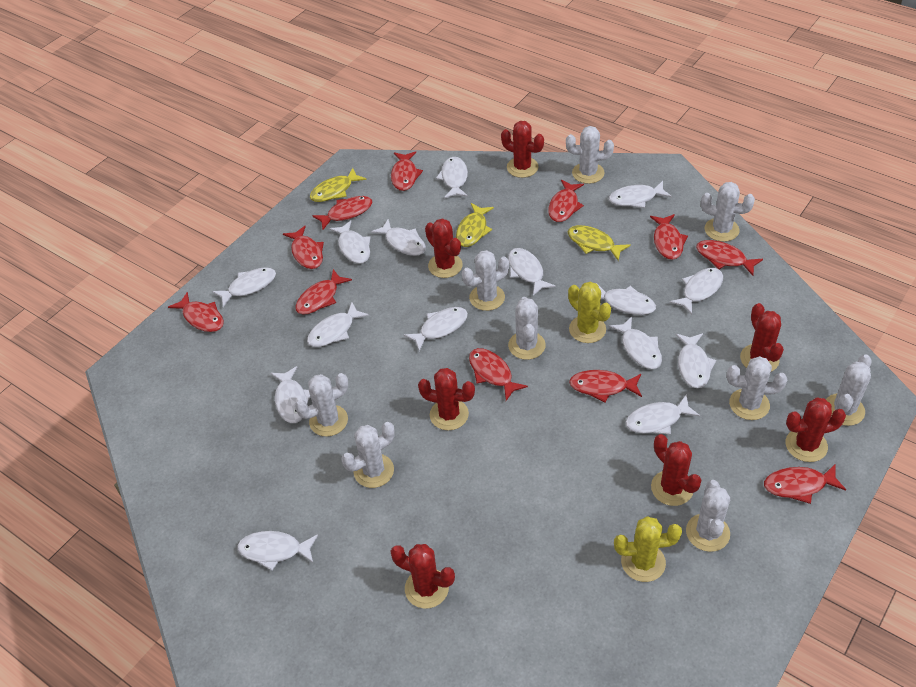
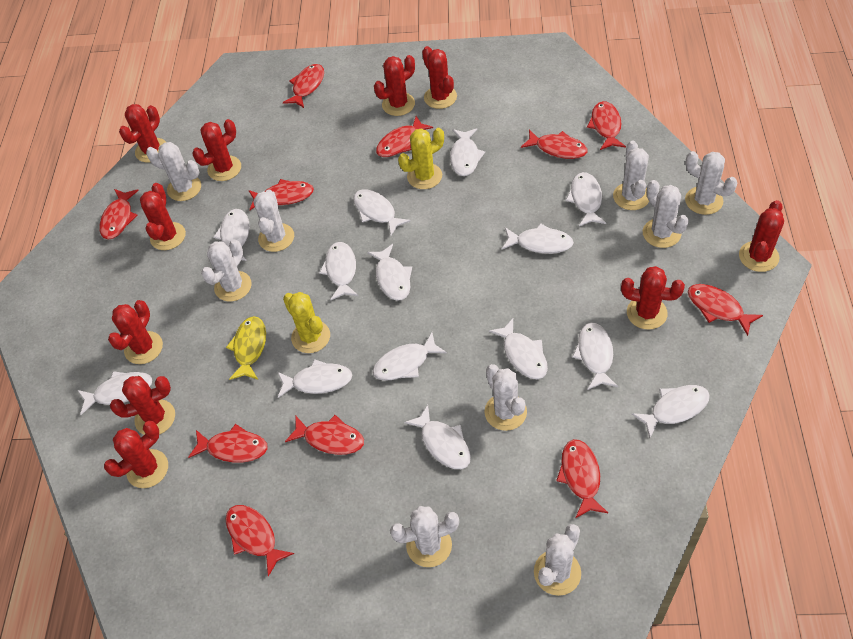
red cactus: 7 -> 10
white fish: 15 -> 14
yellow fish: 3 -> 1

